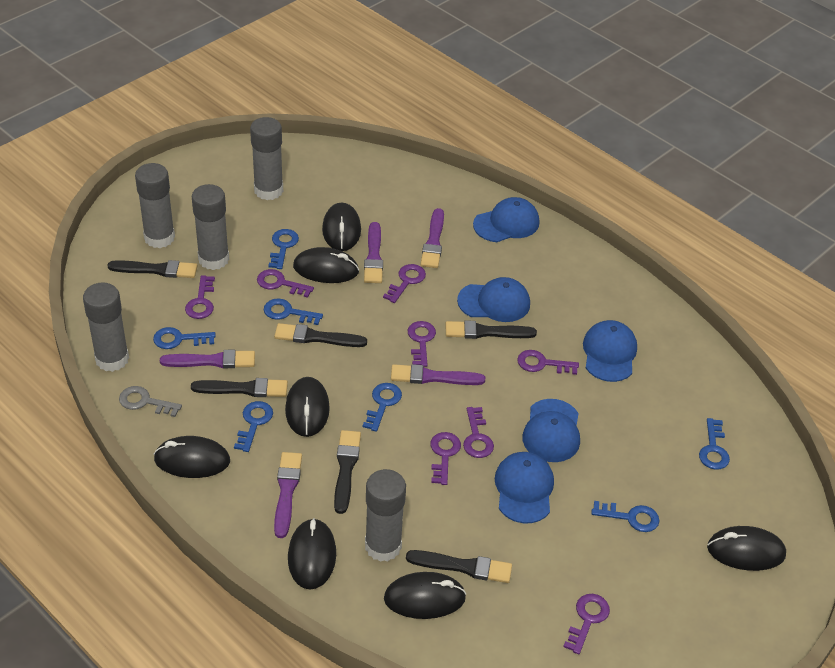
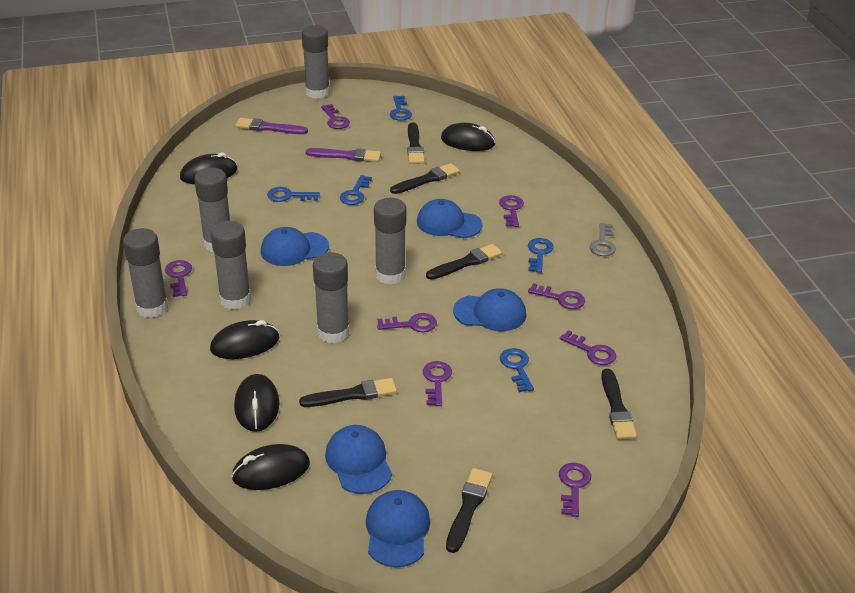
black mouse: 7 -> 5
blue key: 7 -> 5
grey glue stick: 5 -> 6
purple brush: 5 -> 2

